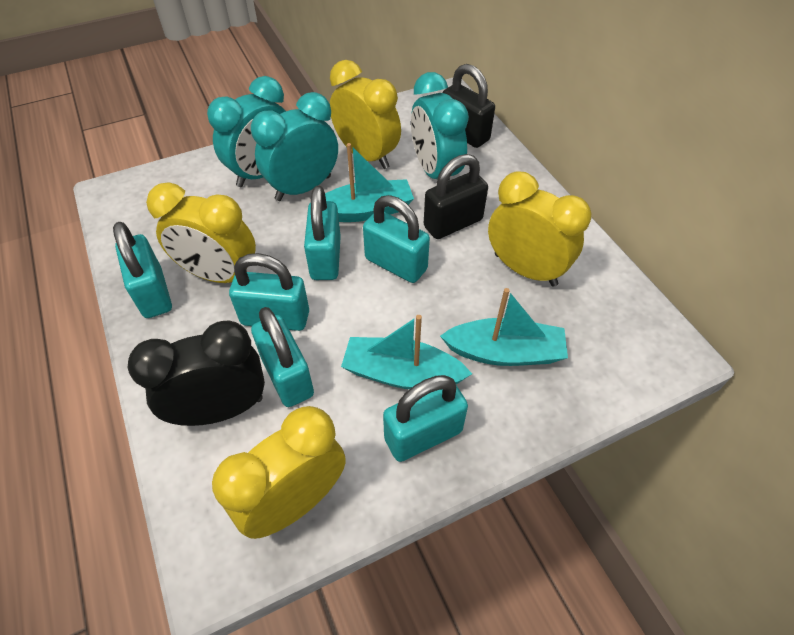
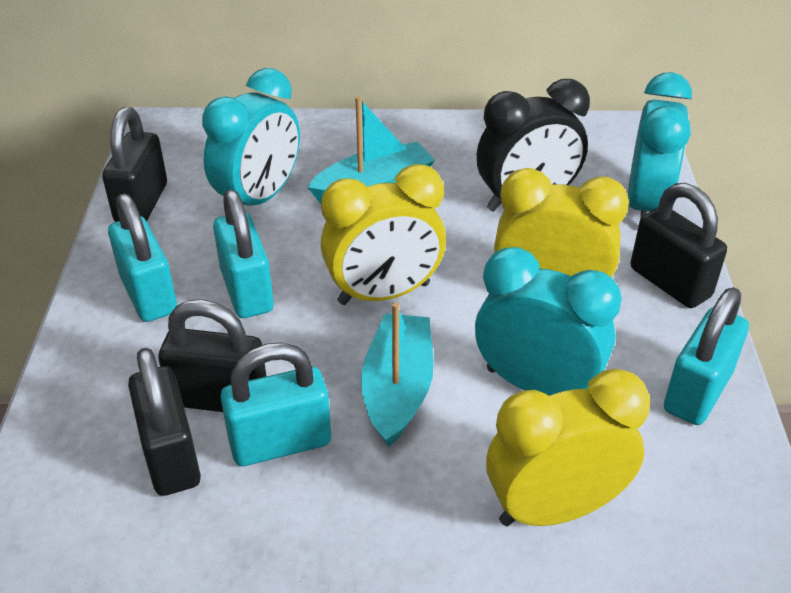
black padlock: 2 -> 4
turquoise boat: 3 -> 2
turquoise padlock: 6 -> 4
yellow clock: 4 -> 3

